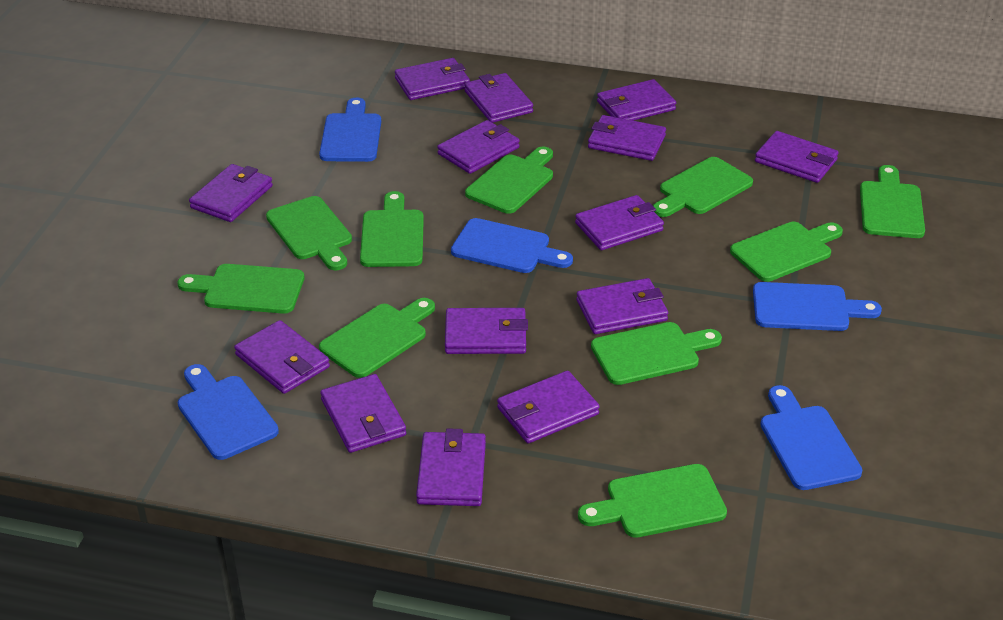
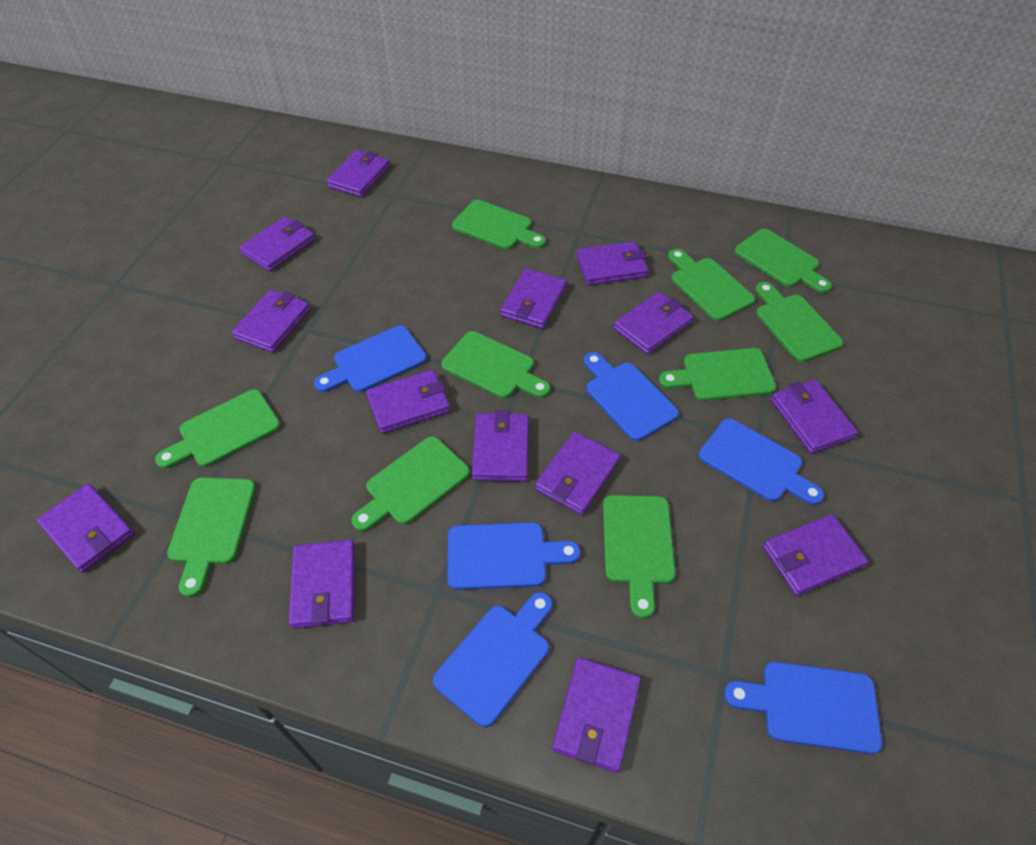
blue cutting board: 5 -> 6

